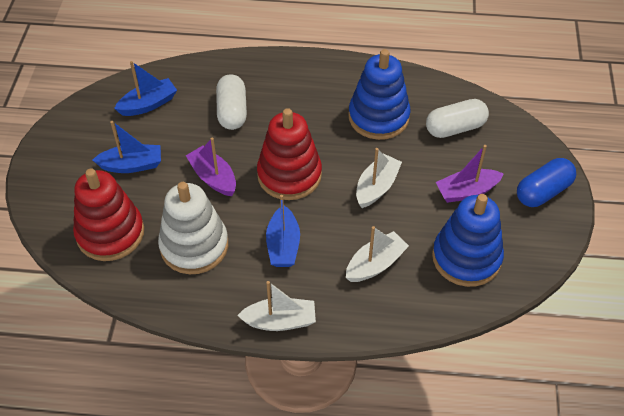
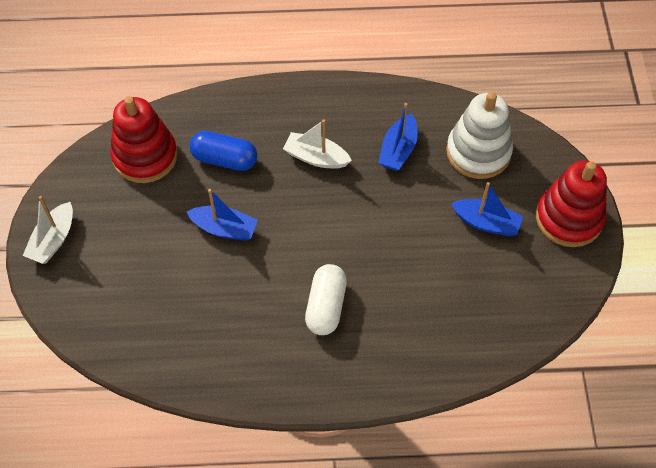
blue stacking toy: 2 -> 0
purple boat: 2 -> 0
white boat: 3 -> 2
white capsule: 2 -> 1

